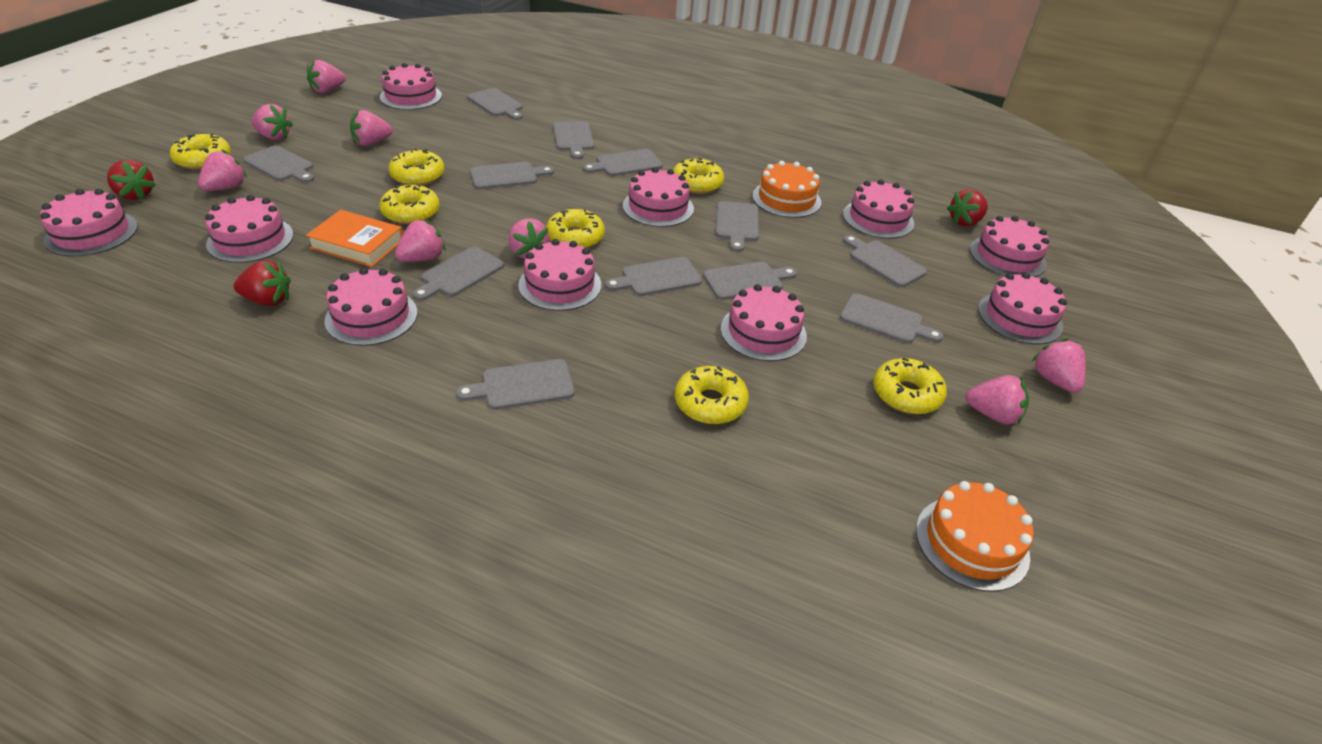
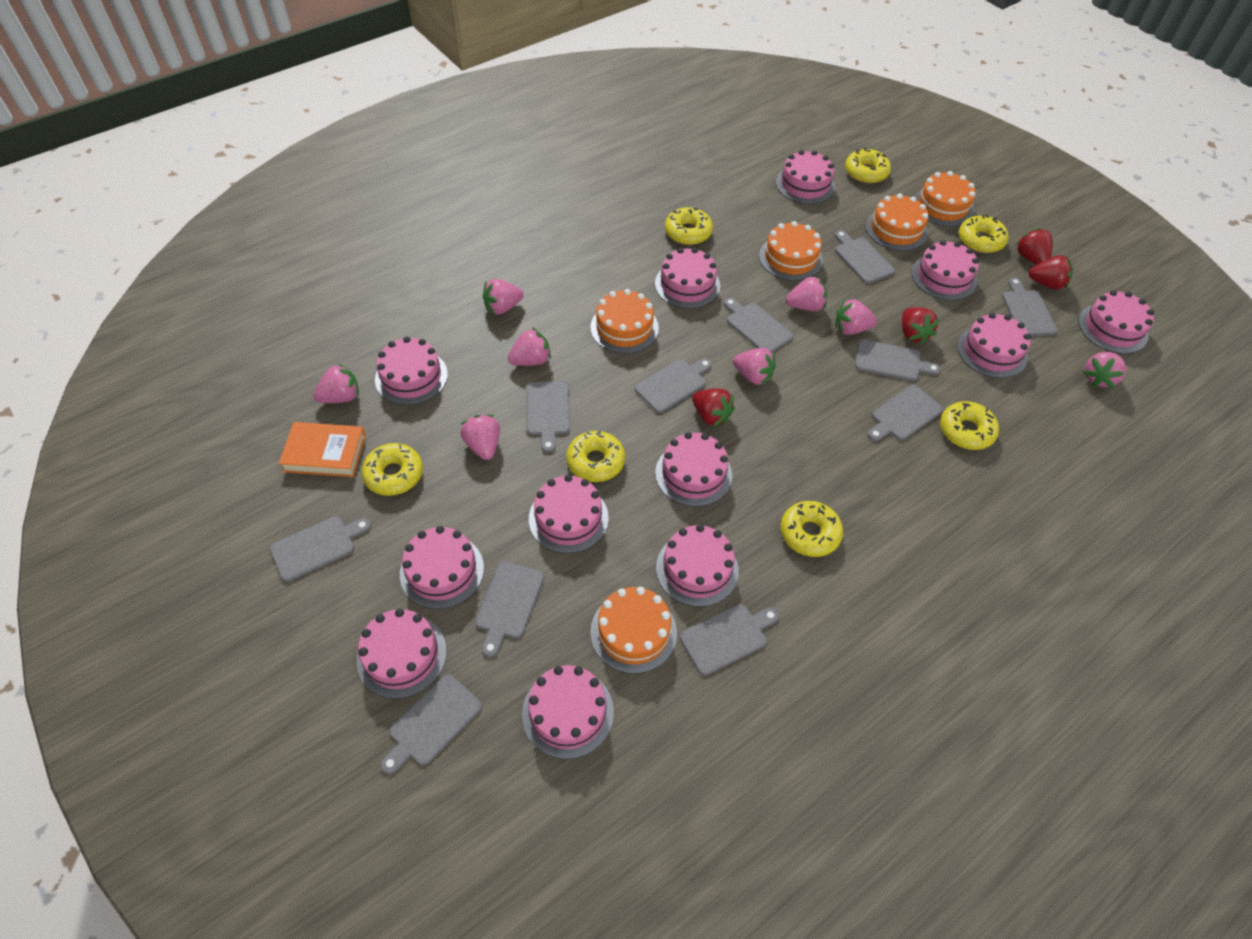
grey cutting board: 12 -> 11
orange cake: 2 -> 5
pink cake: 10 -> 12
red strawberry: 3 -> 4

